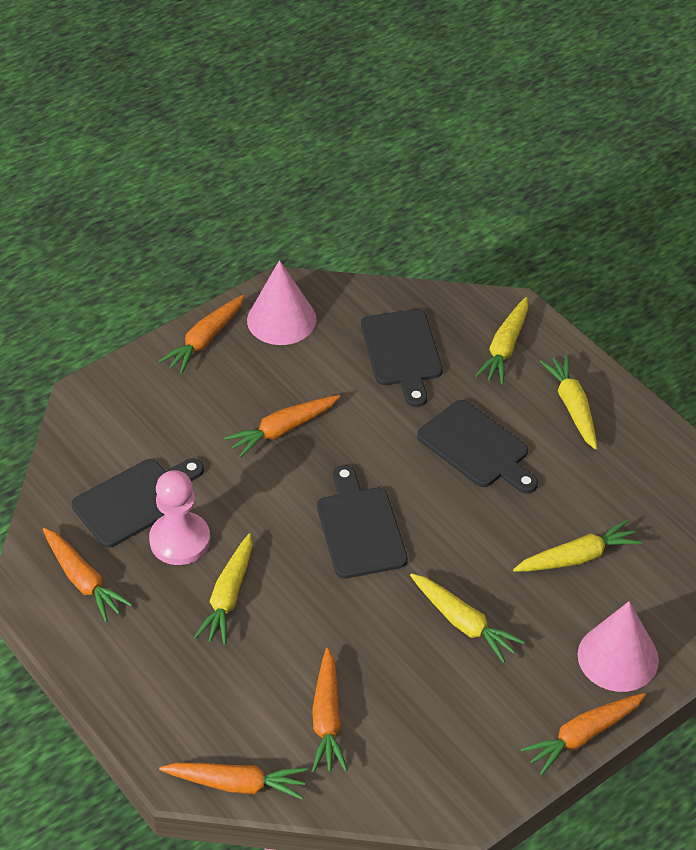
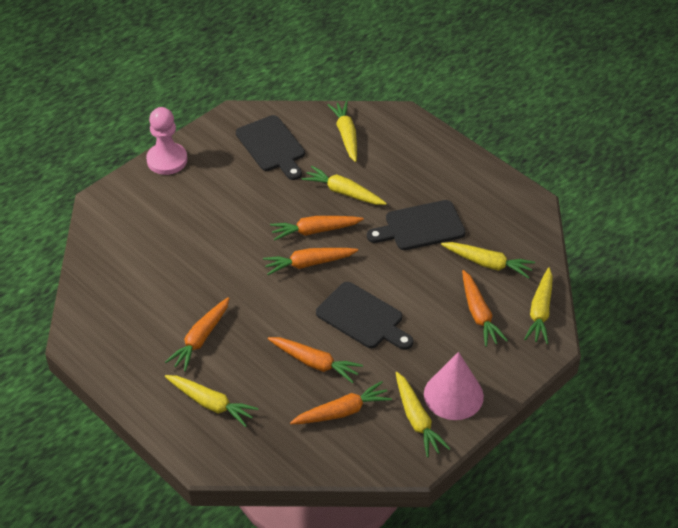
black cutting board: 4 -> 3
pink cone: 2 -> 1
yellow carrot: 5 -> 6

